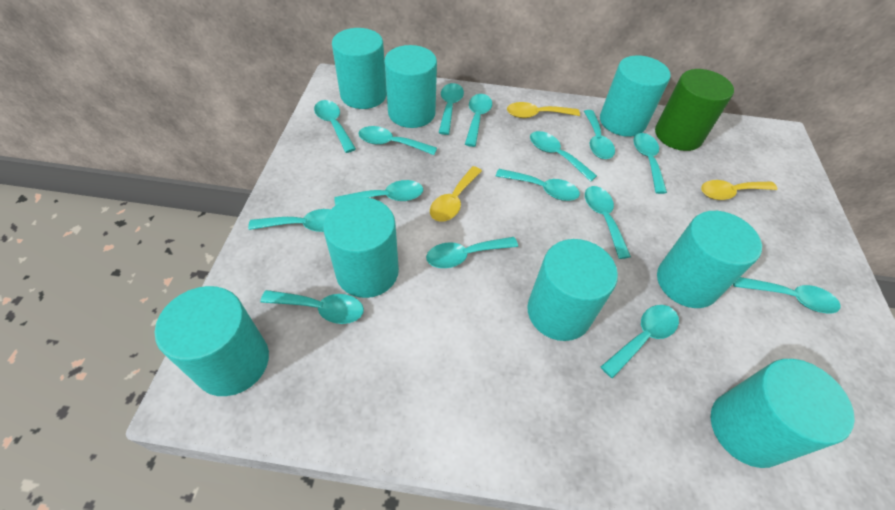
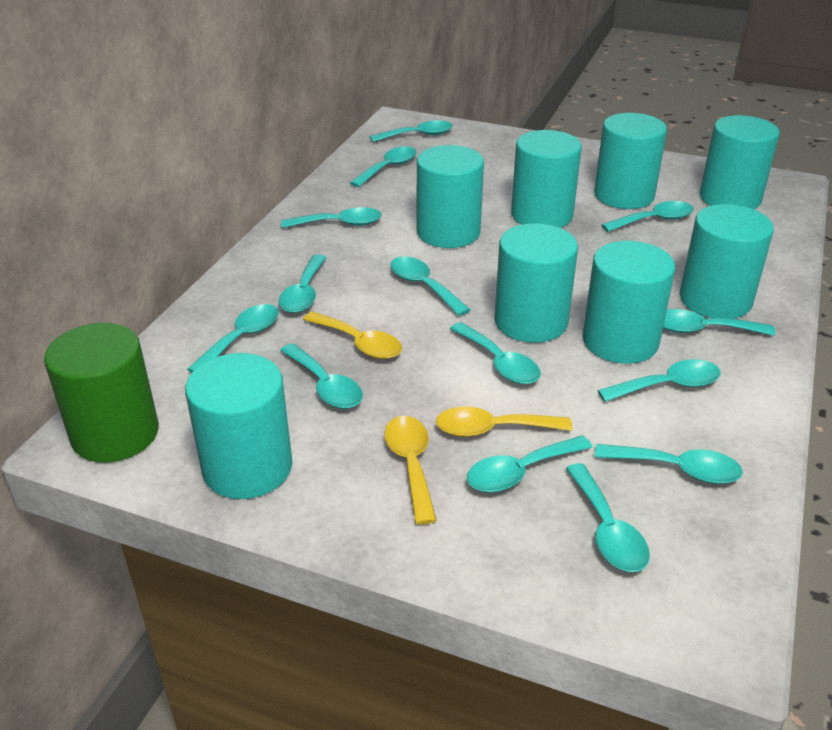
turquoise spoon: 15 -> 14

